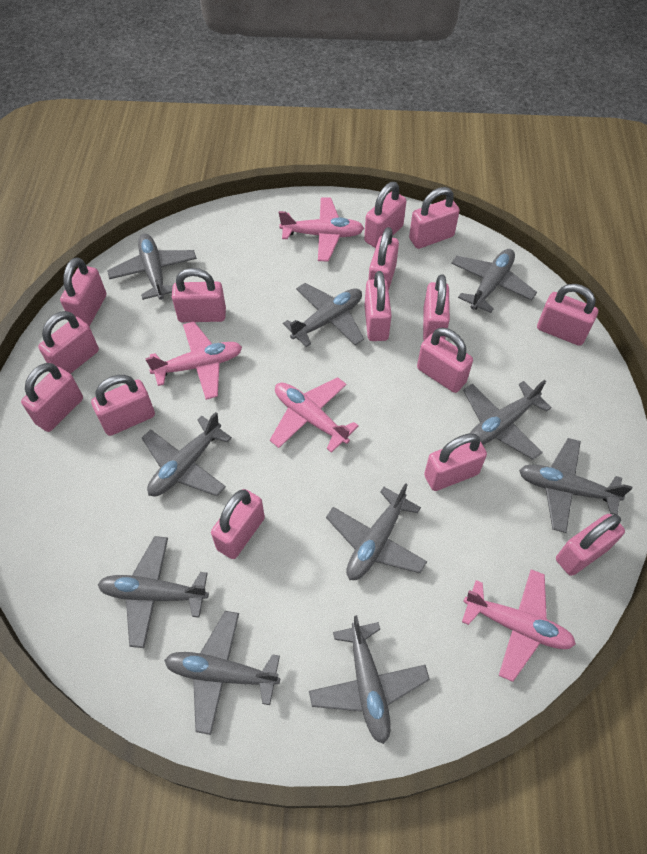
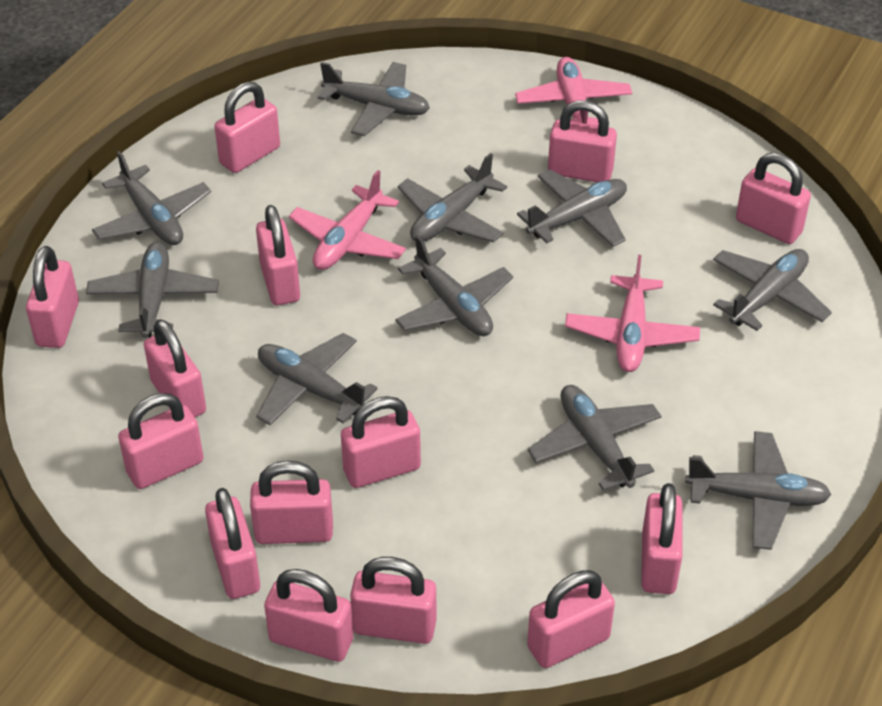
pink padlock: 15 -> 14
pink plane: 4 -> 3

